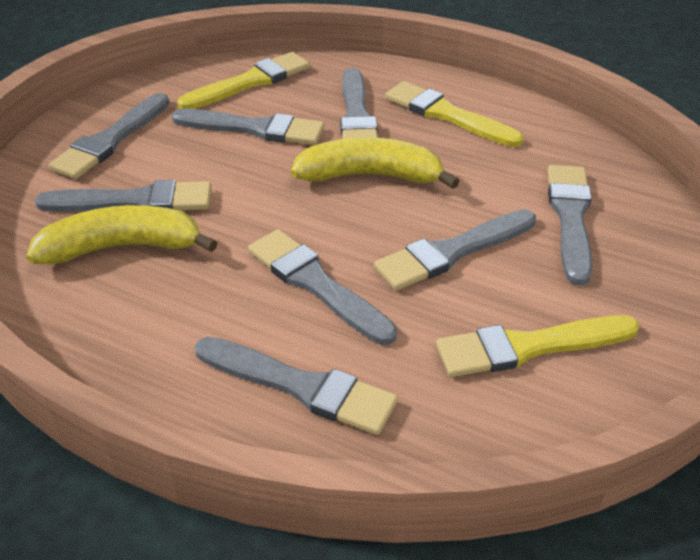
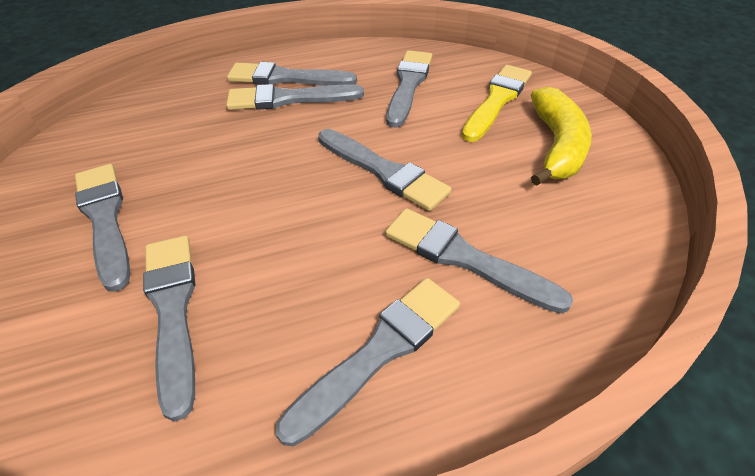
yellow banana: 2 -> 1
yellow brush: 3 -> 1

